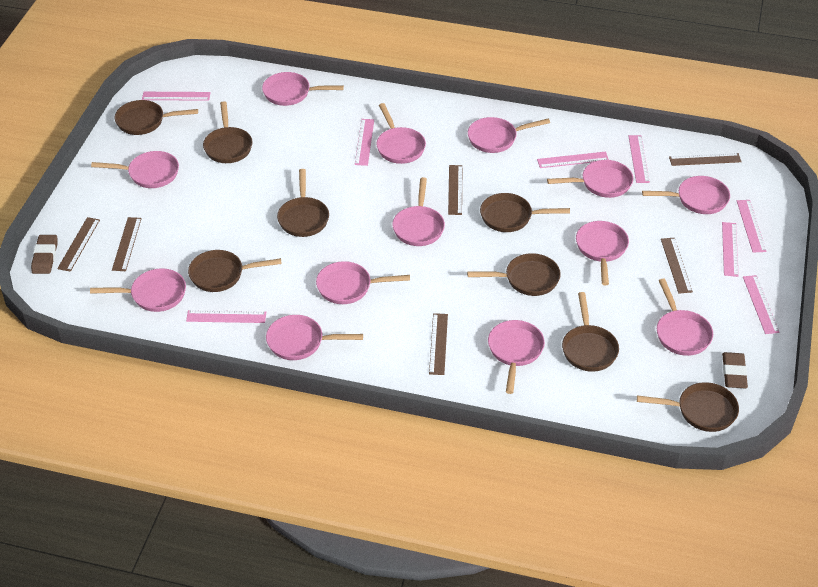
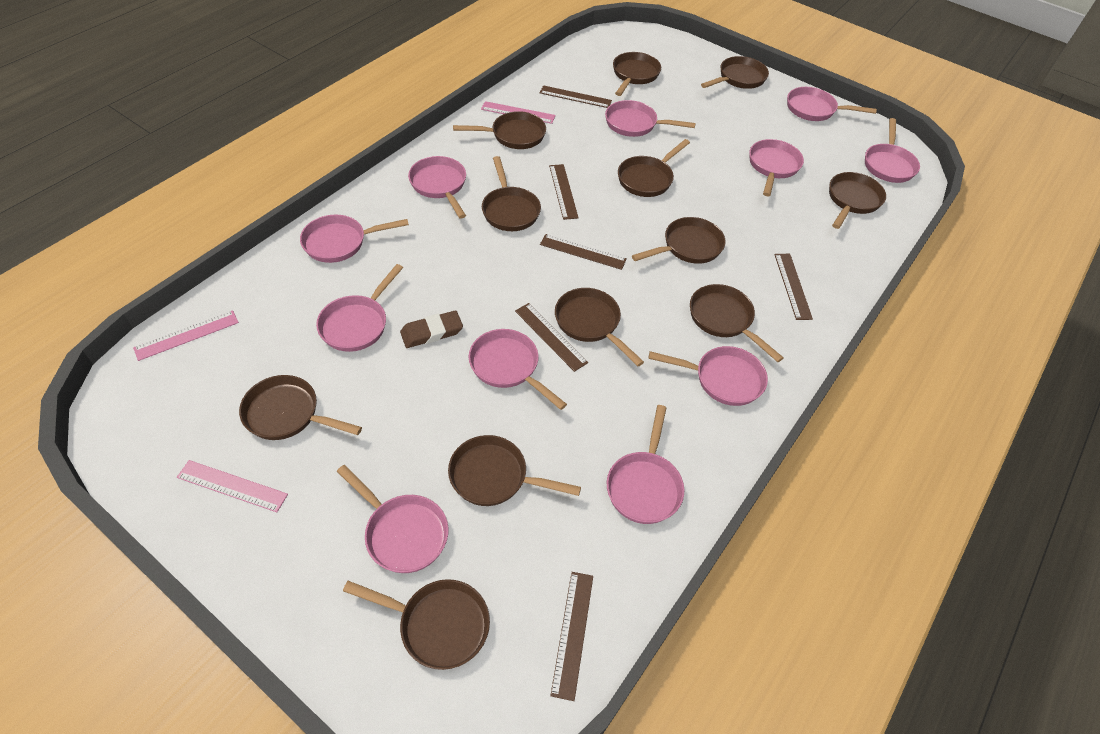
brown eraser: 2 -> 1
brown pan: 8 -> 12
pink pan: 13 -> 11
pink ruler: 8 -> 3

